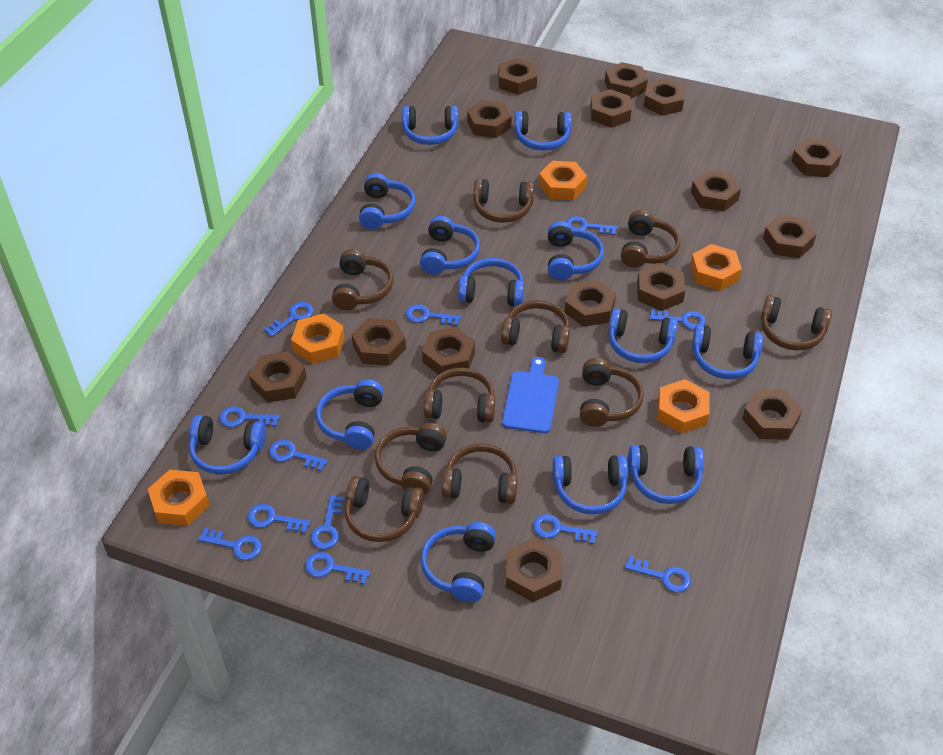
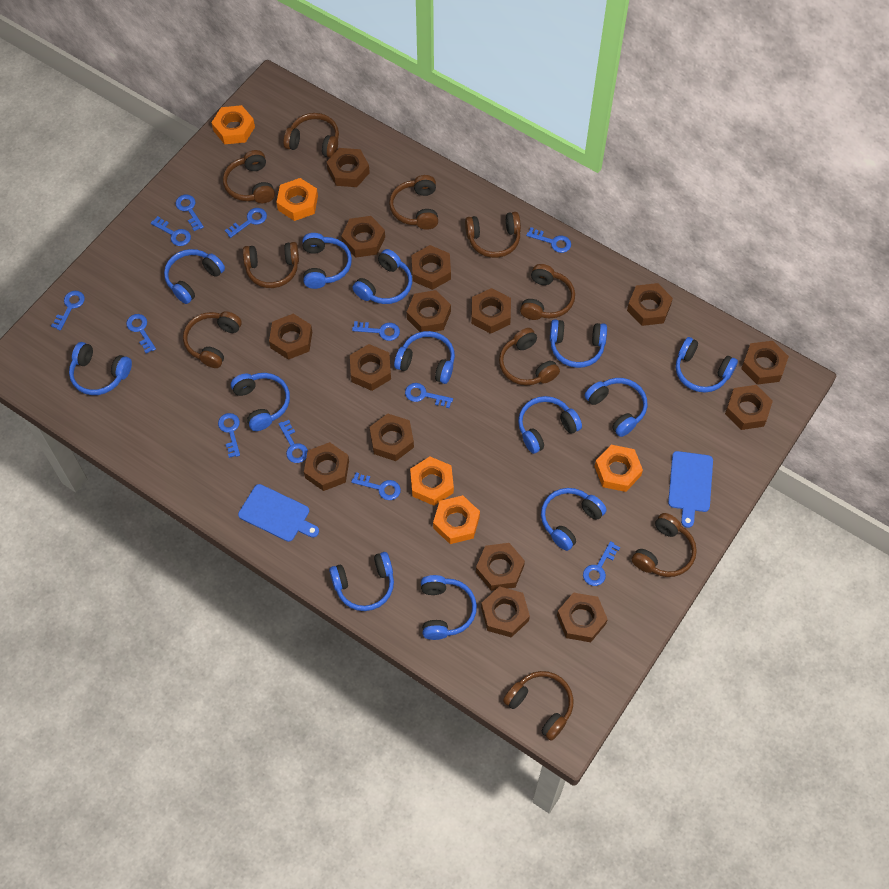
blue cutting board: 1 -> 2

